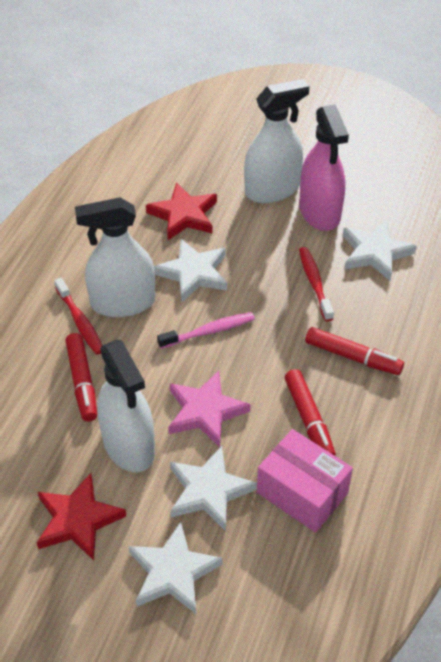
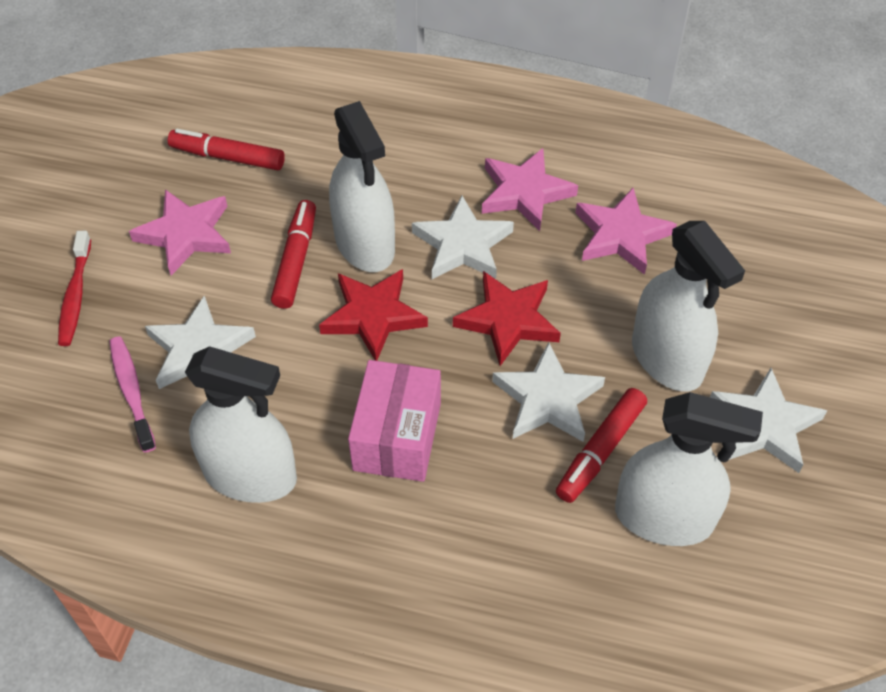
pink spray bottle: 1 -> 0
pink star: 1 -> 3
red toothbrush: 2 -> 1
white spray bottle: 3 -> 4

